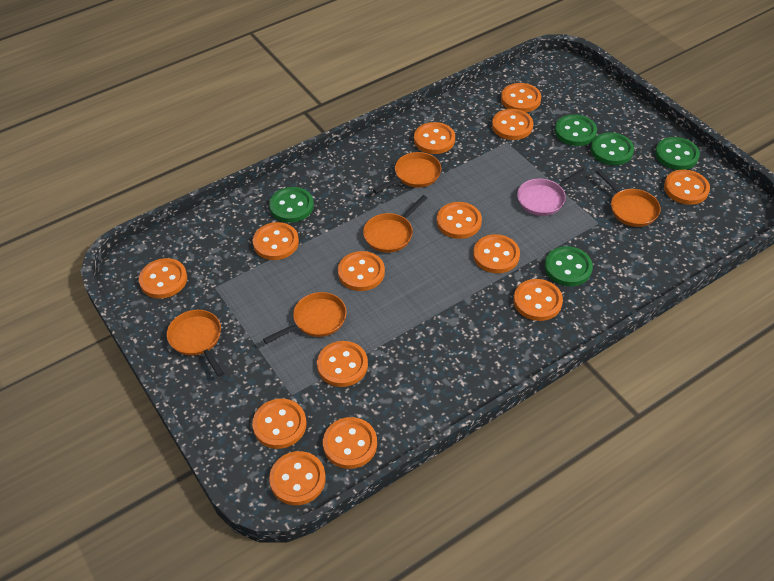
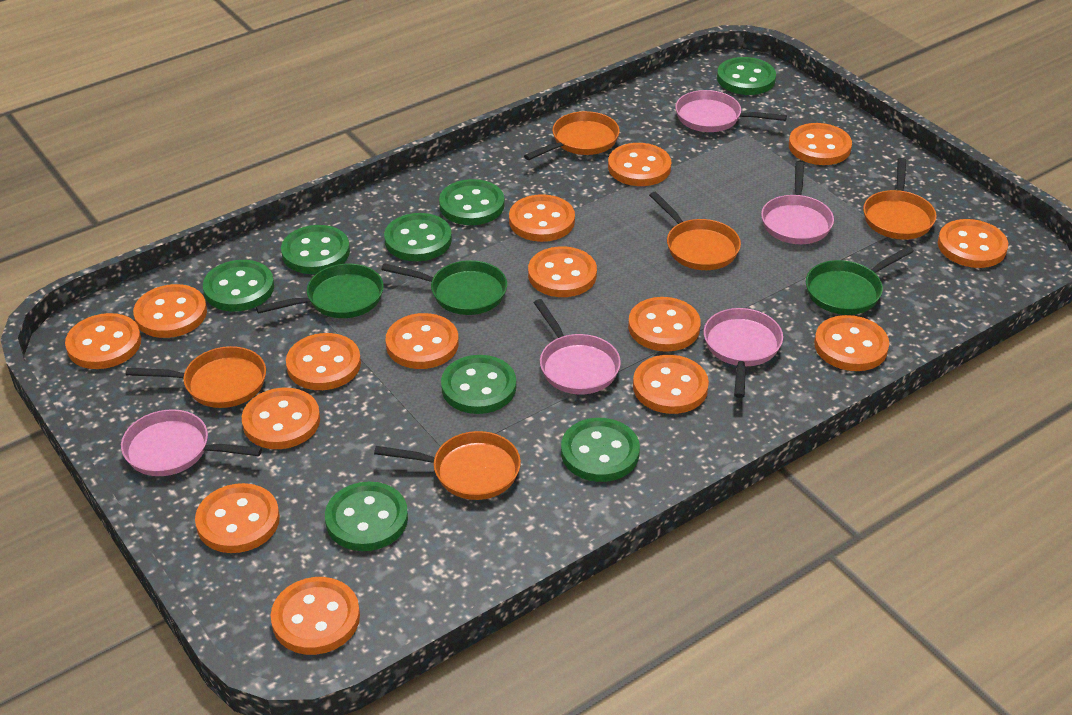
green button: 5 -> 8
green pan: 0 -> 3
orange button: 14 -> 15
pink pan: 1 -> 5

